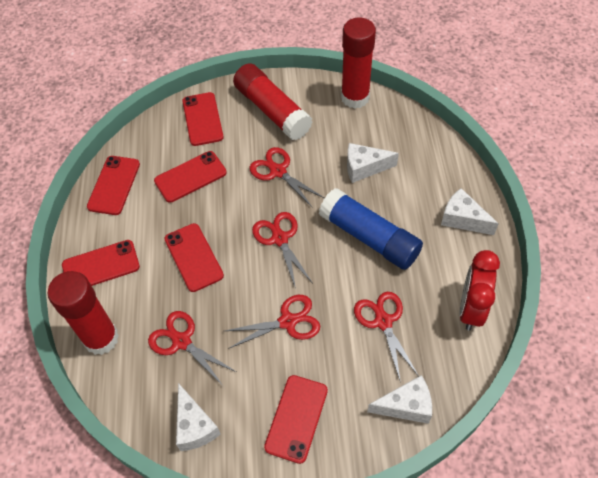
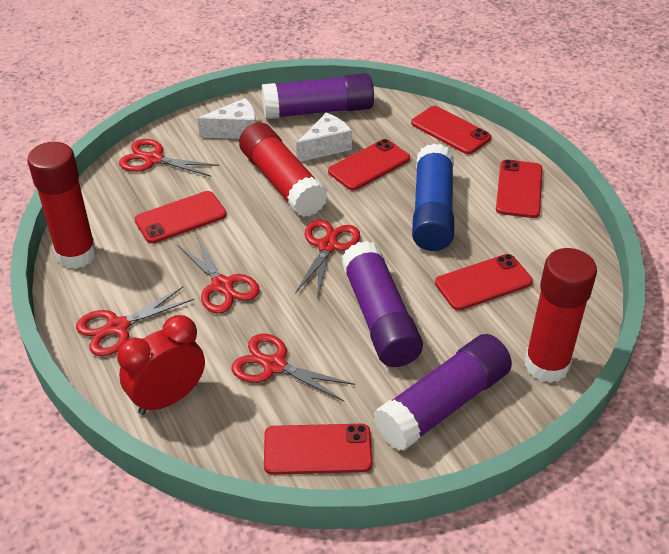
purple glue stick: 0 -> 3
white cheese: 4 -> 2

